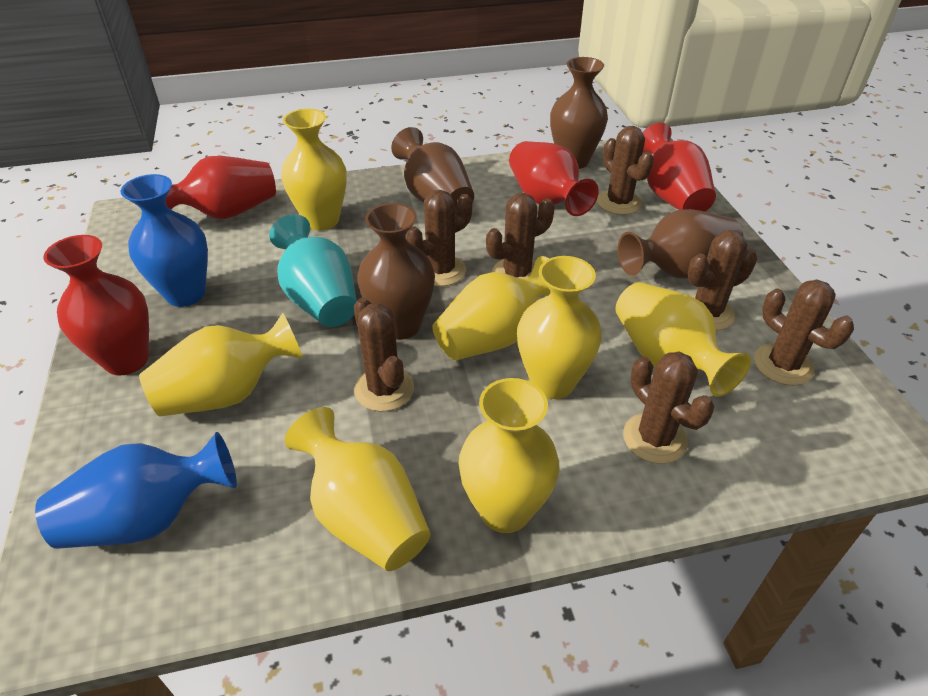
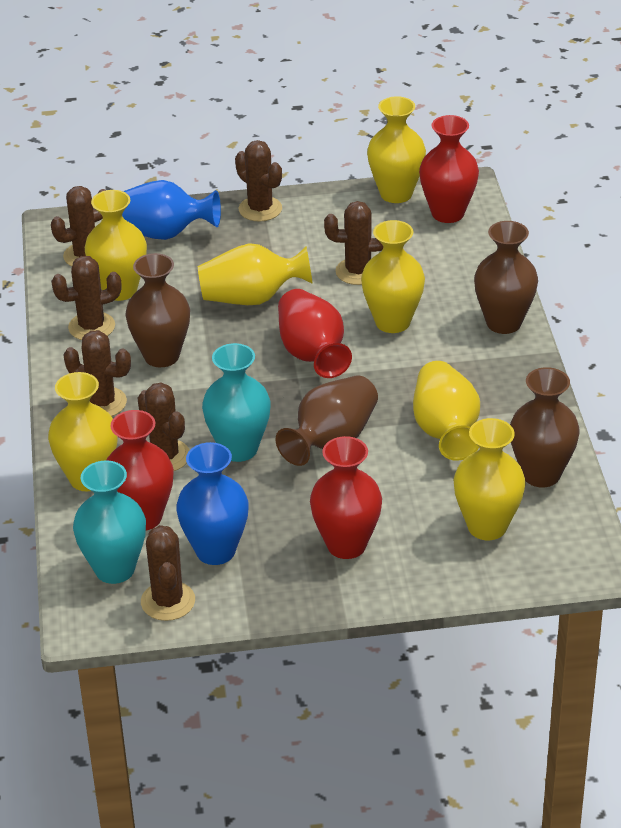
turquoise vase: 1 -> 2

